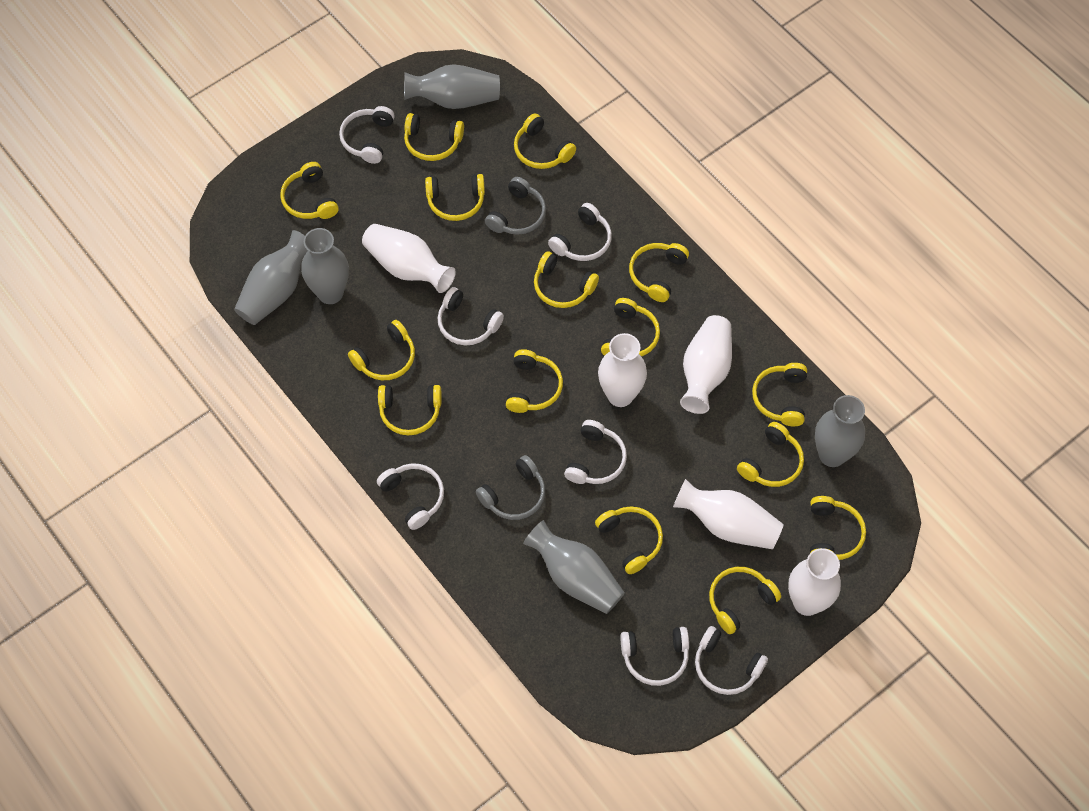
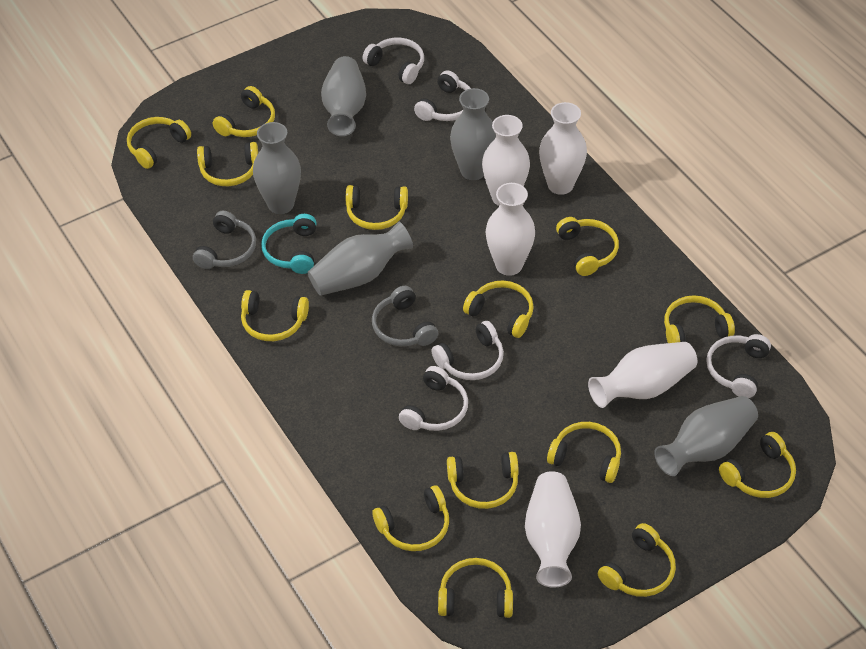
turquoise headphones: 0 -> 1
white headphones: 7 -> 5
yellow headphones: 15 -> 14

